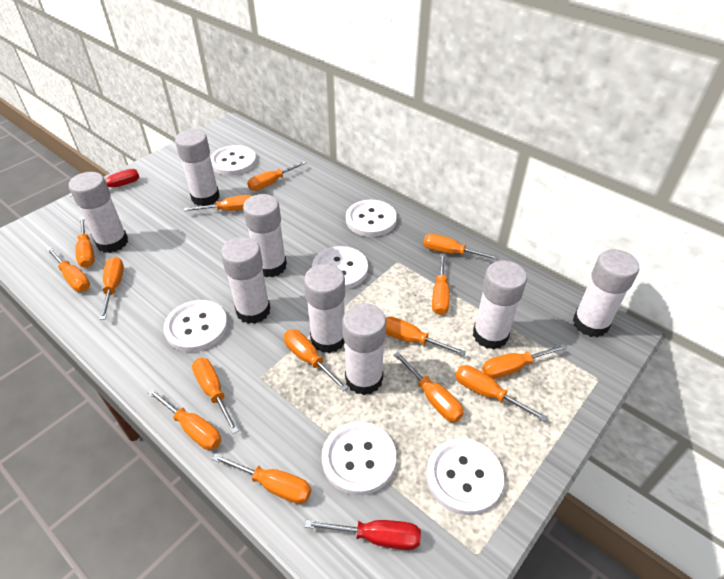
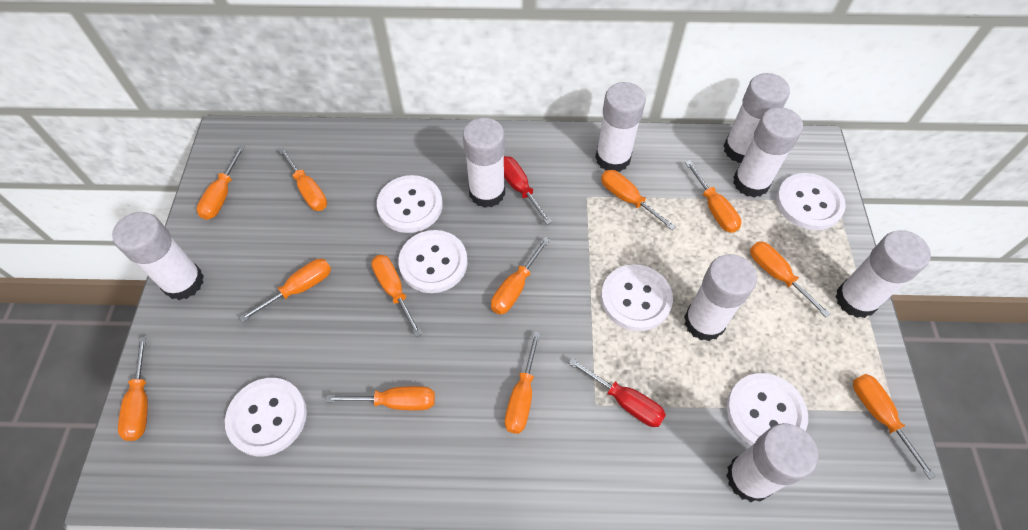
orange screwdriver: 15 -> 12

